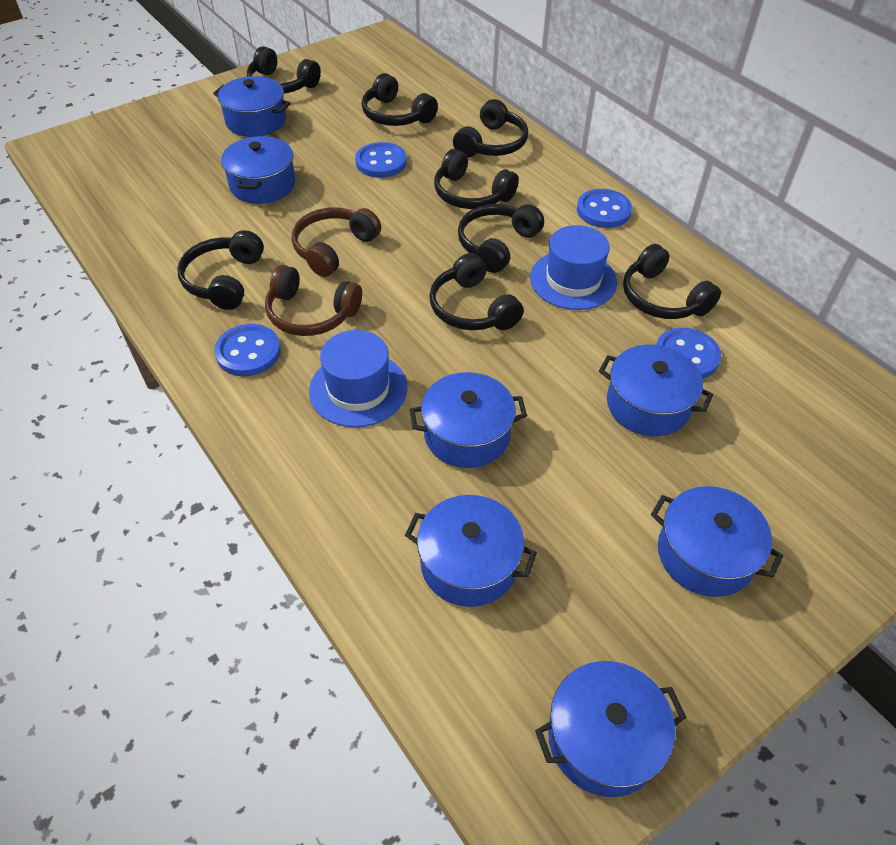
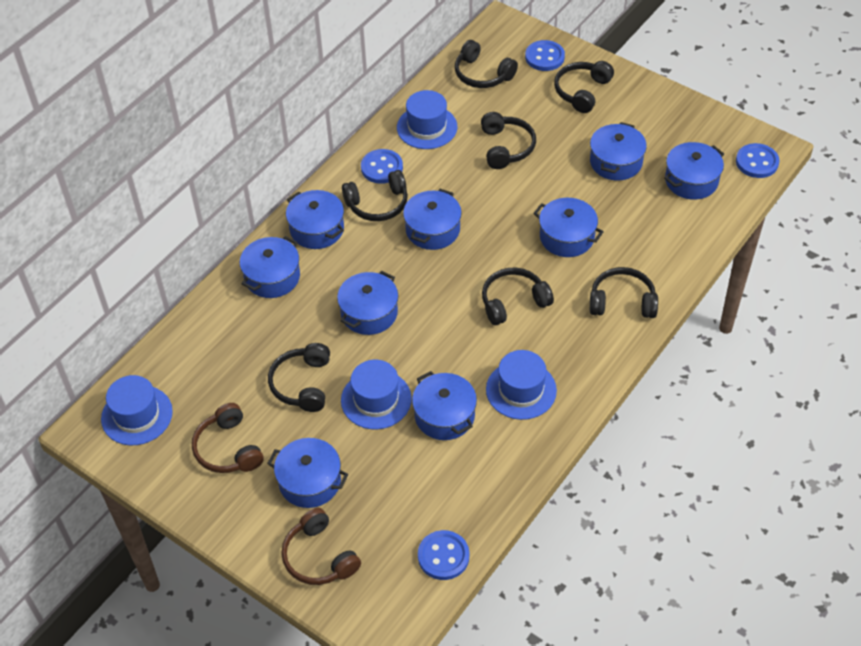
black headphones: 8 -> 7
blue hat: 2 -> 4
blue pot: 7 -> 9

